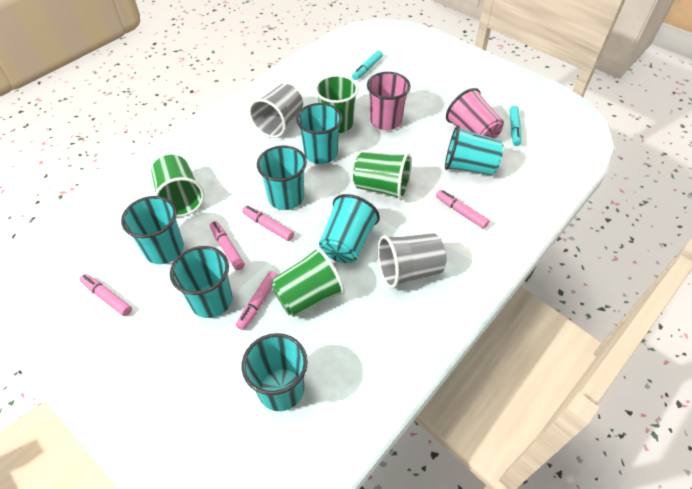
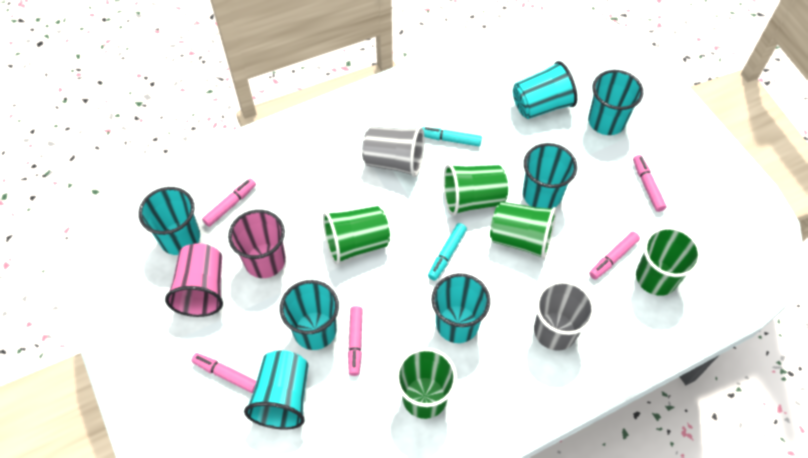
green cup: 4 -> 5

